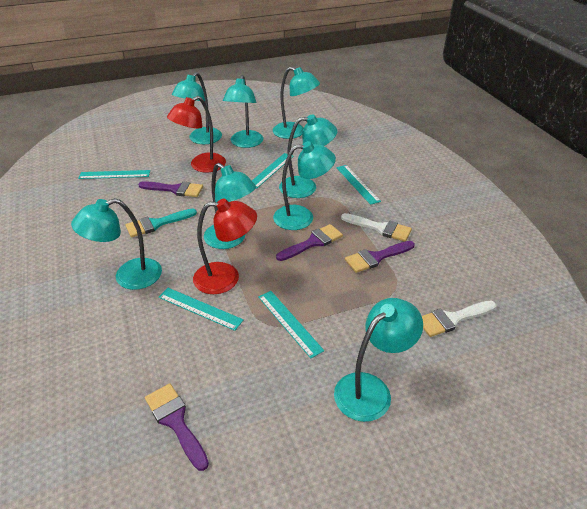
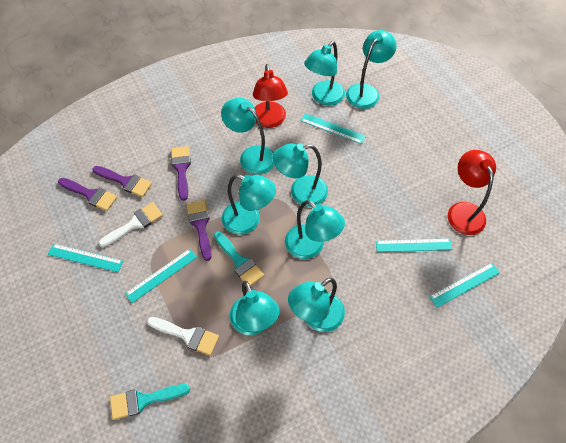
turquoise brush: 1 -> 2

